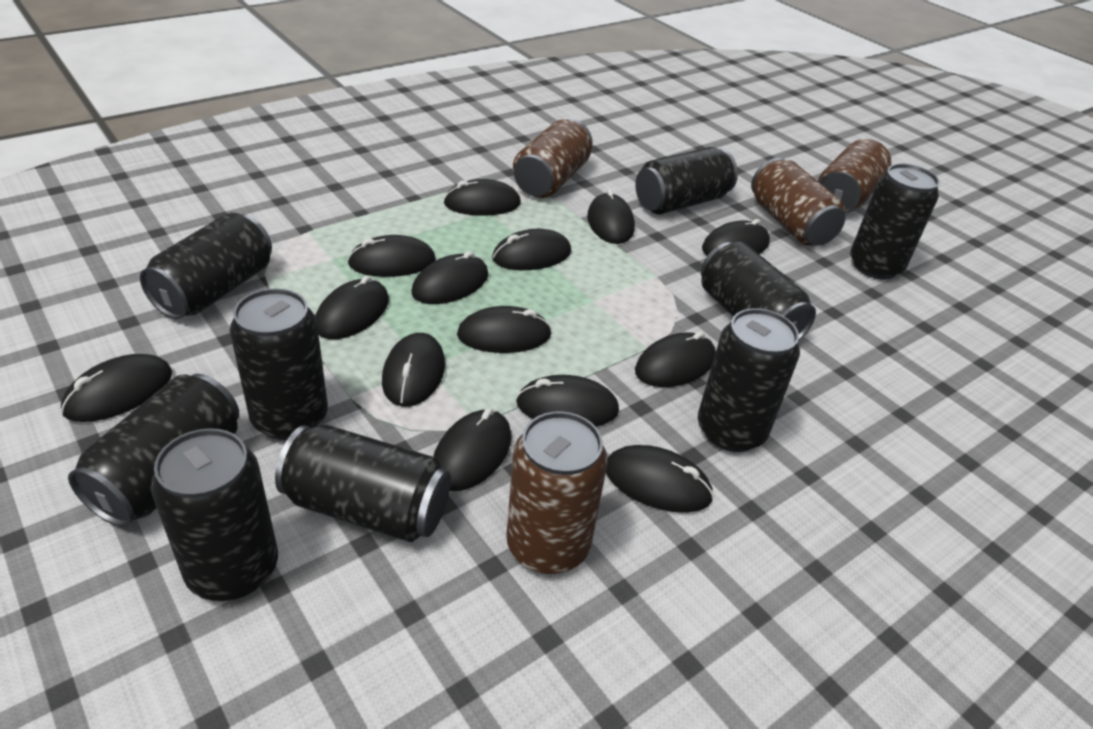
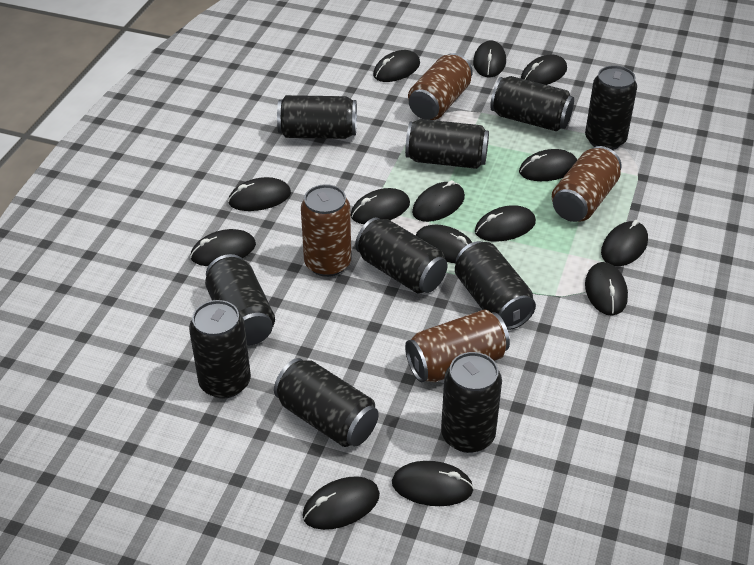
black can: 9 -> 10

